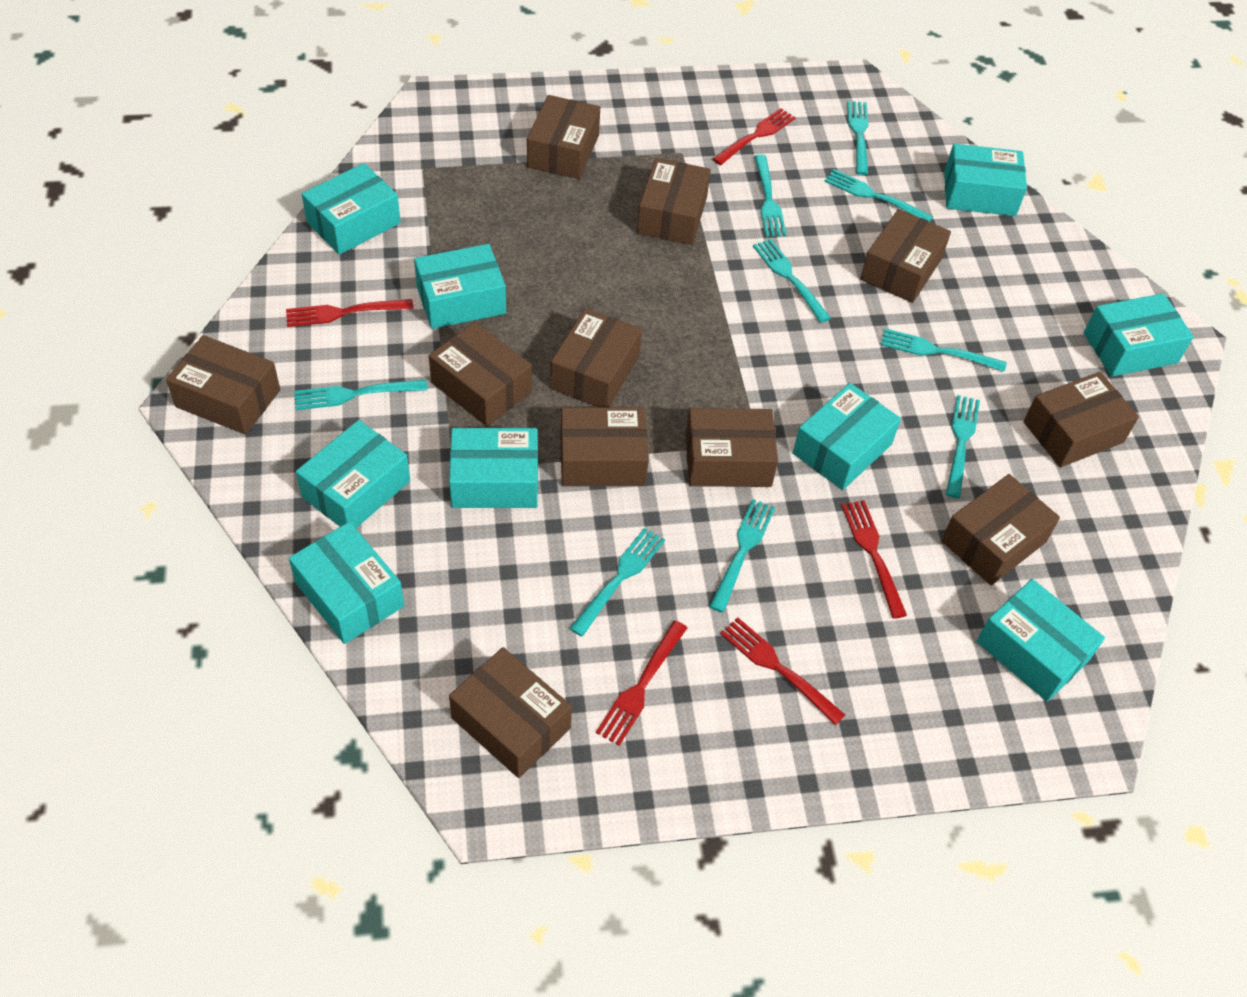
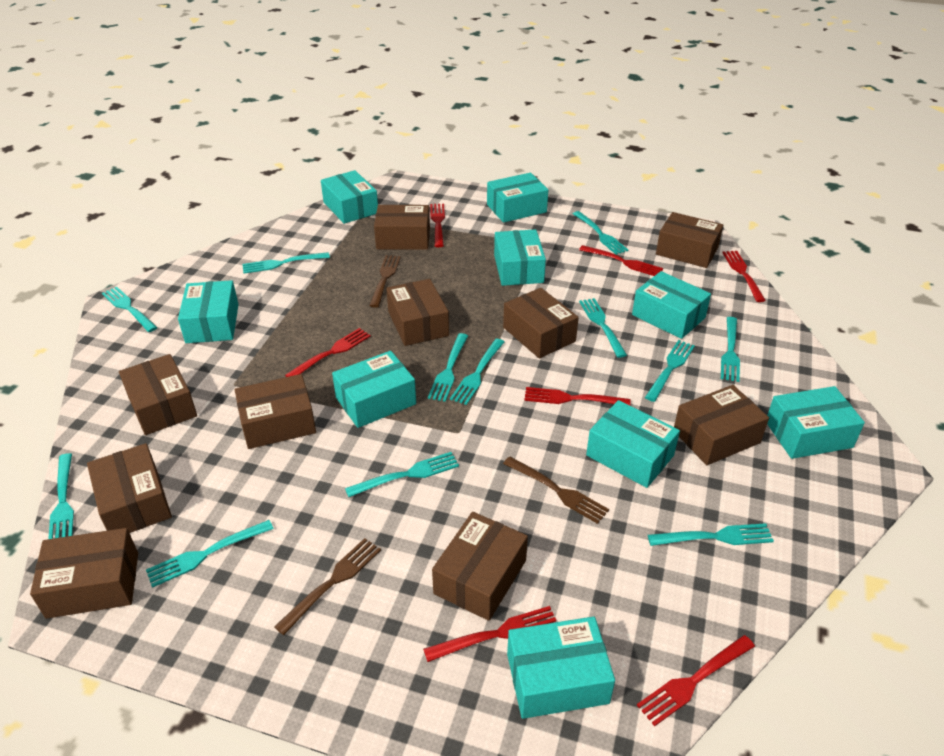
brown box: 11 -> 10
brown fork: 0 -> 3
red fork: 5 -> 7
turquoise fork: 9 -> 12

